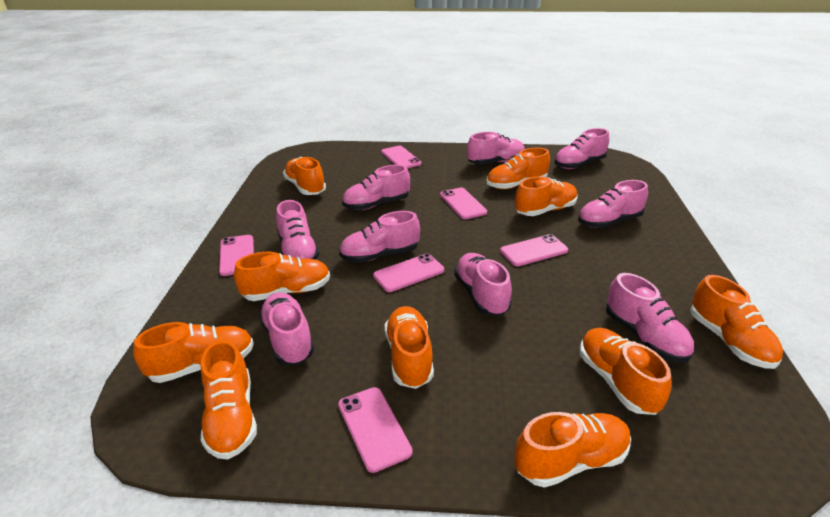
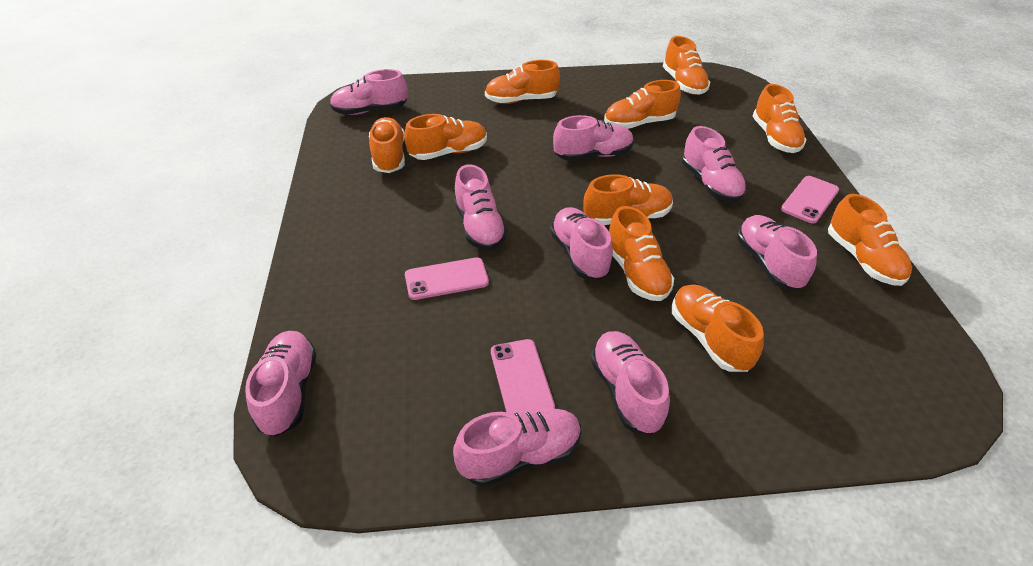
pink phone: 6 -> 3

